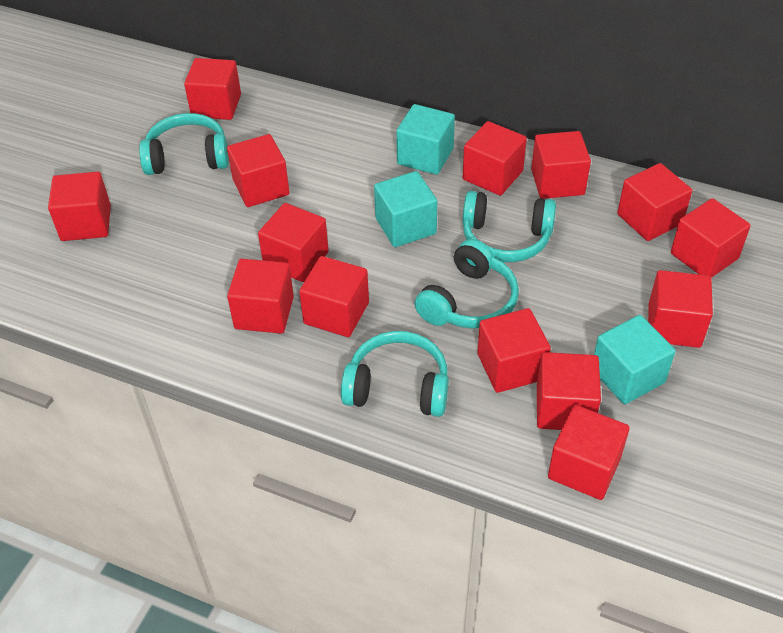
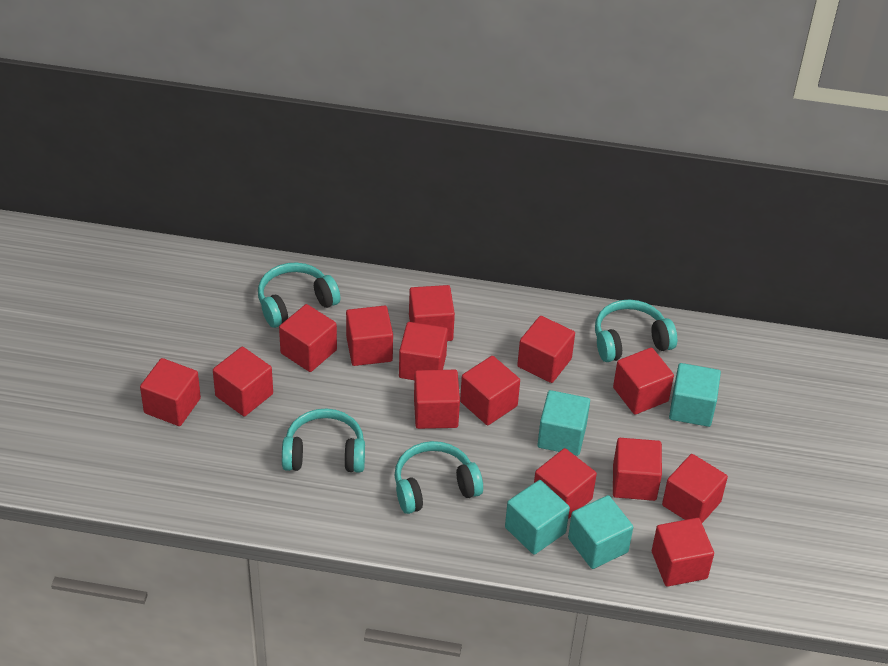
turquoise cube: 3 -> 4

